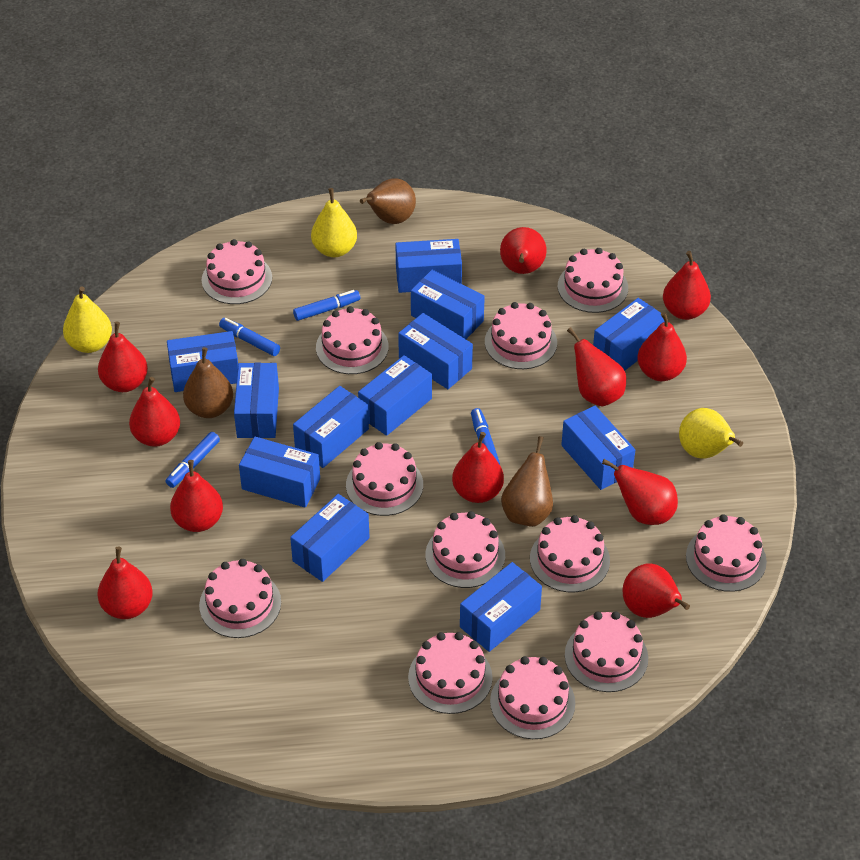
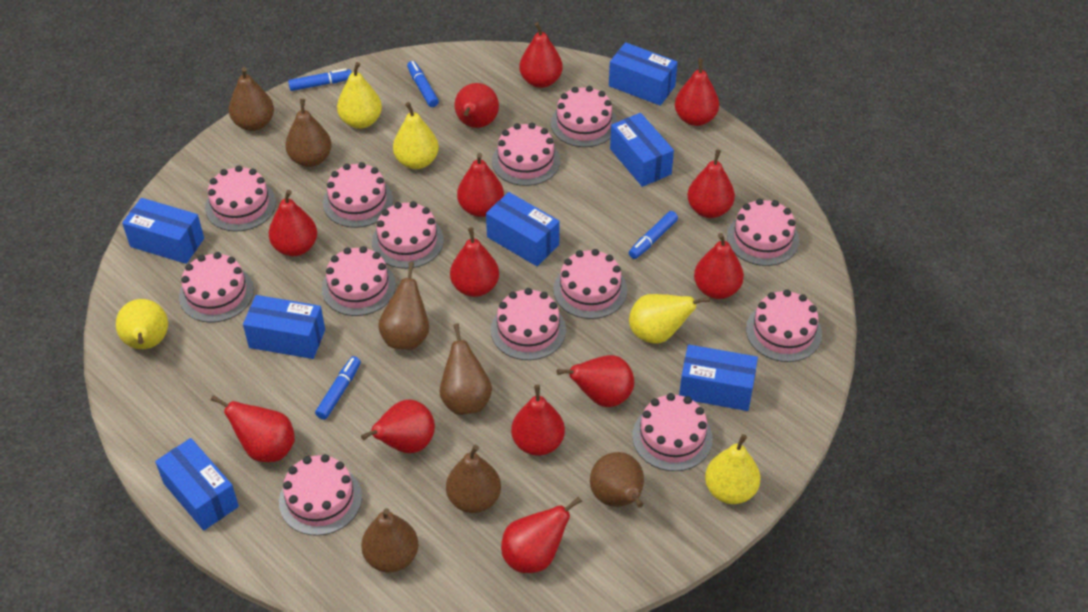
blue box: 12 -> 7
brown pear: 3 -> 7
pink cake: 12 -> 13
red pear: 11 -> 13
yellow pear: 3 -> 5

